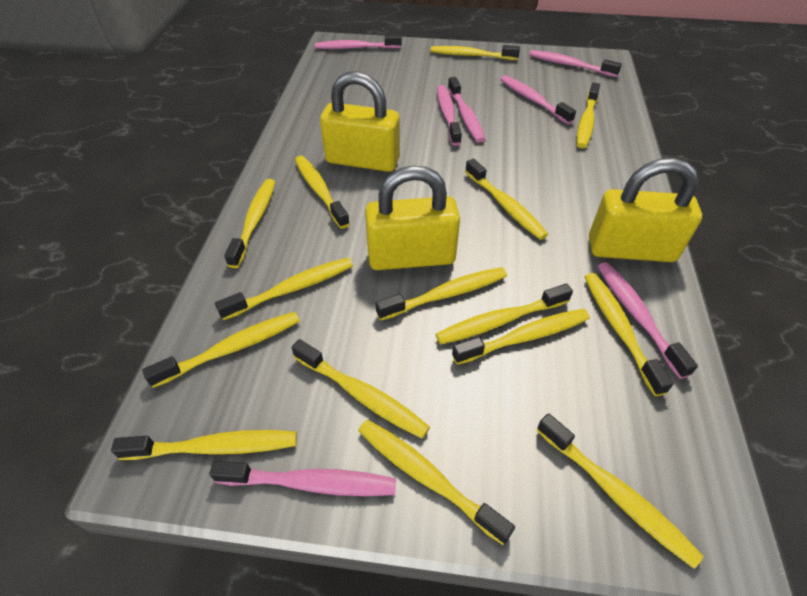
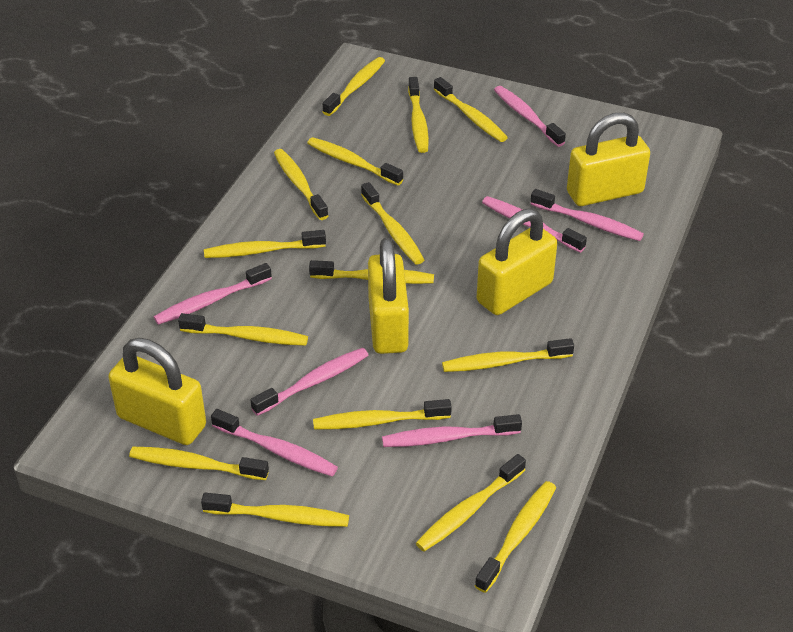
yellow padlock: 3 -> 4

